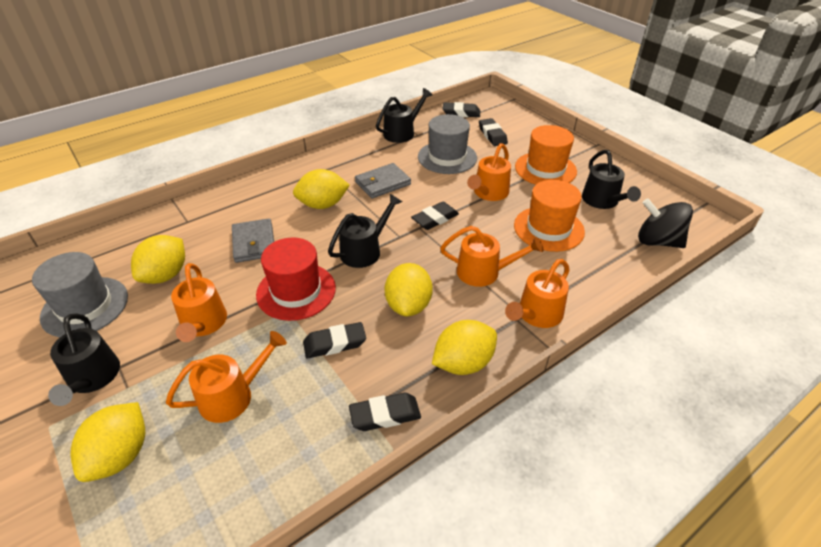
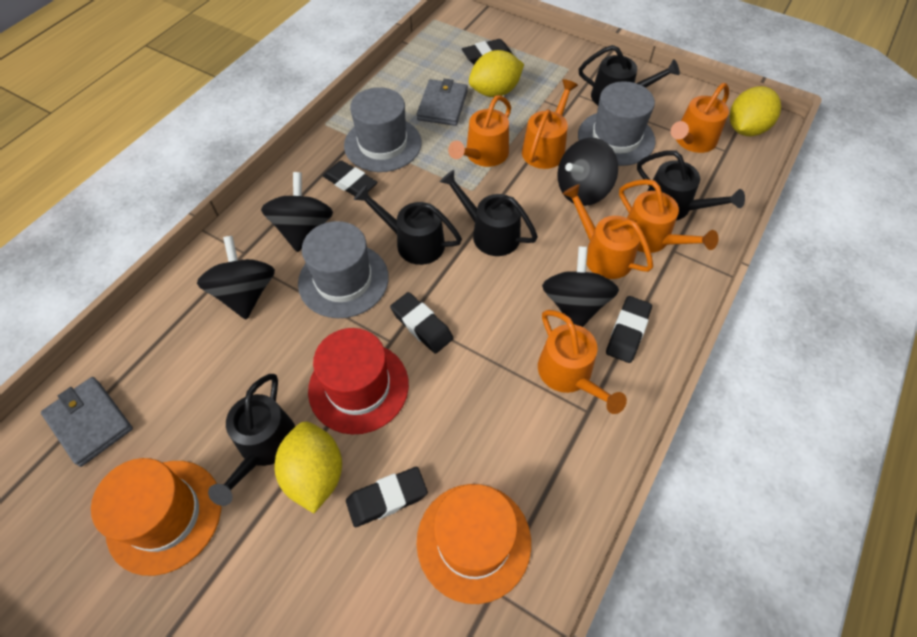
black spinning top: 1 -> 4
black watering can: 4 -> 5
grey hat: 2 -> 3
orange watering can: 5 -> 6
yellow lemon: 5 -> 3

